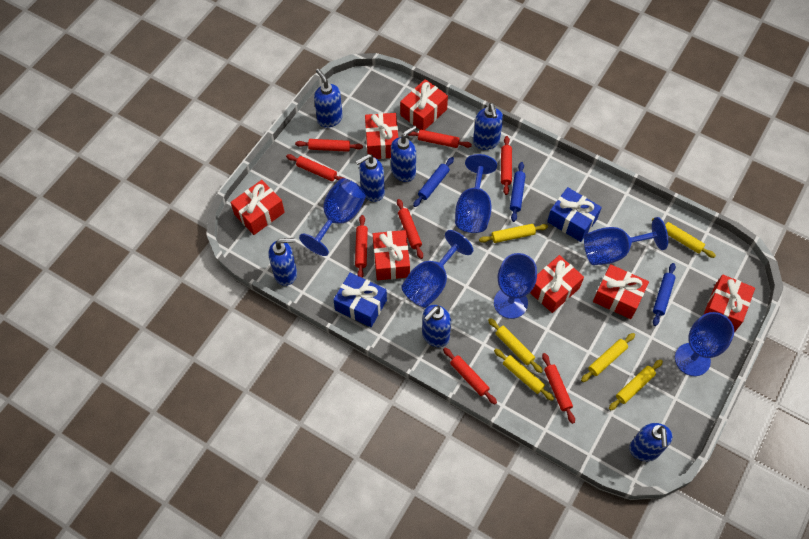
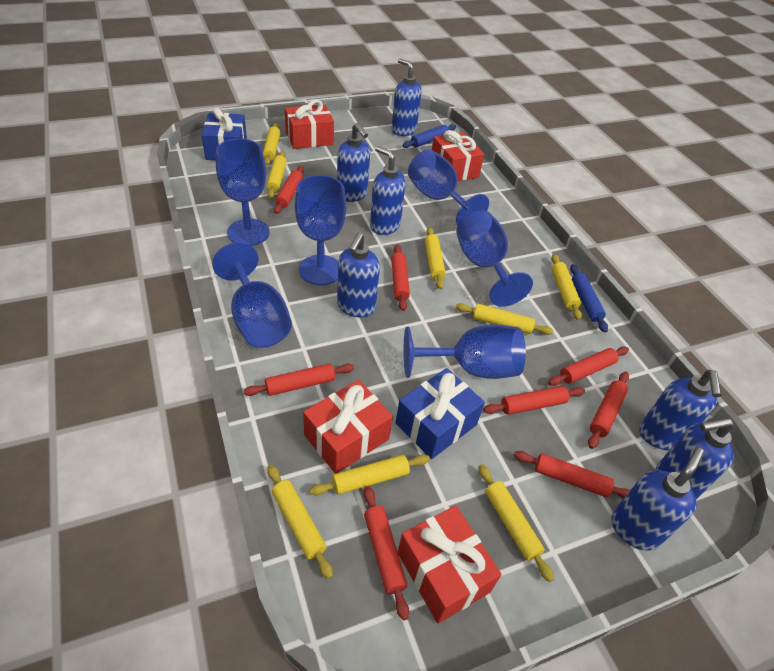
blue rolling pin: 3 -> 2
red gift: 7 -> 4
yellow rolling pin: 6 -> 8

